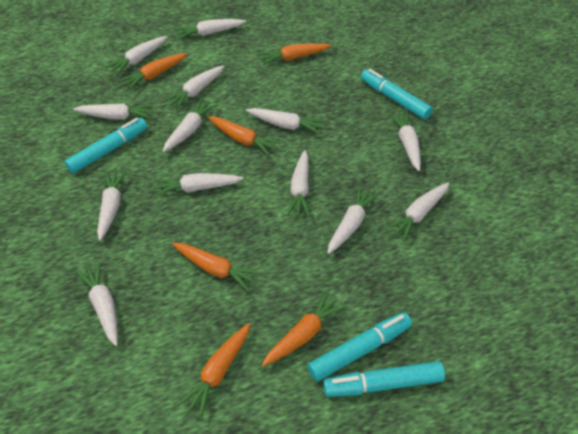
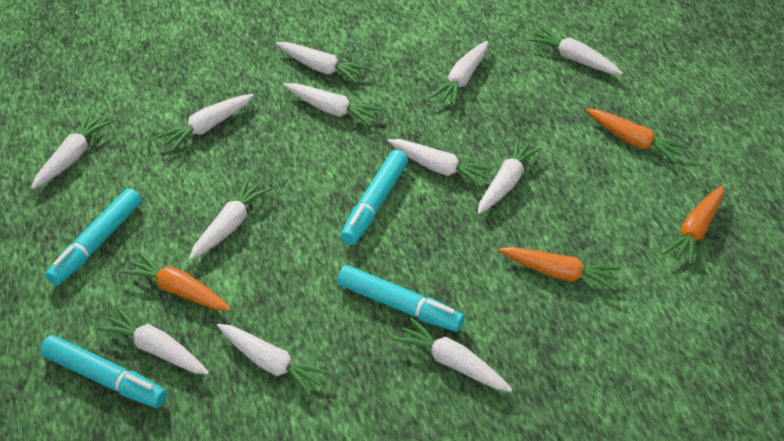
orange carrot: 6 -> 4
white carrot: 13 -> 12

